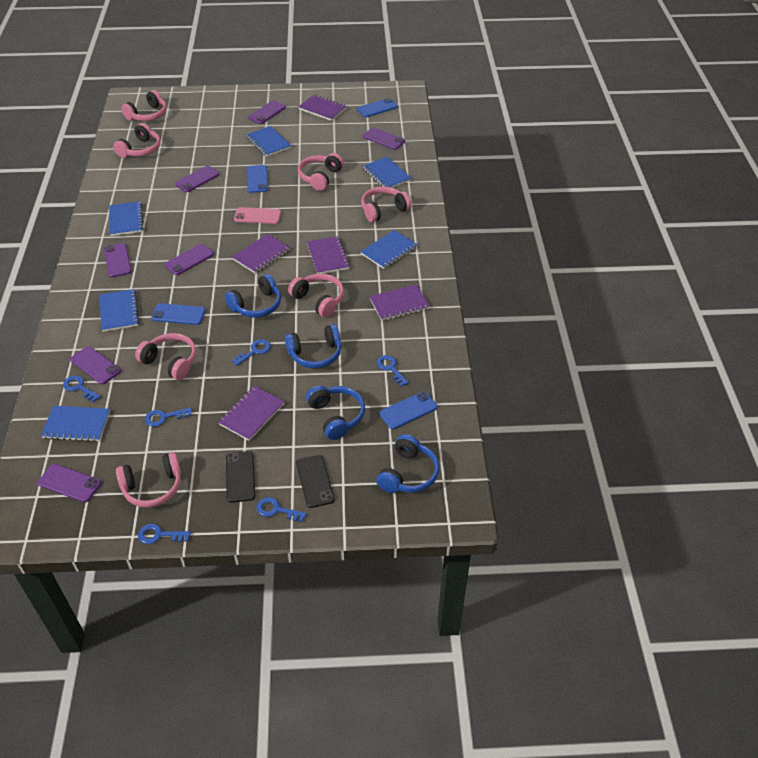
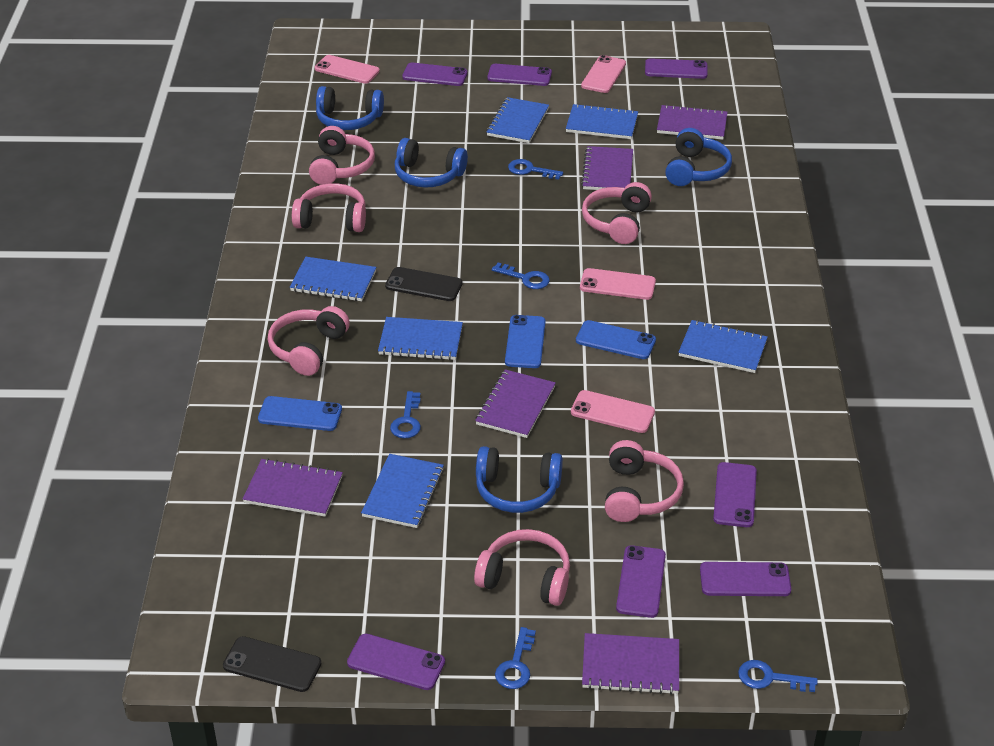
blue key: 6 -> 5
blue phone: 4 -> 3
pink headphones: 7 -> 6
pink phone: 1 -> 4

